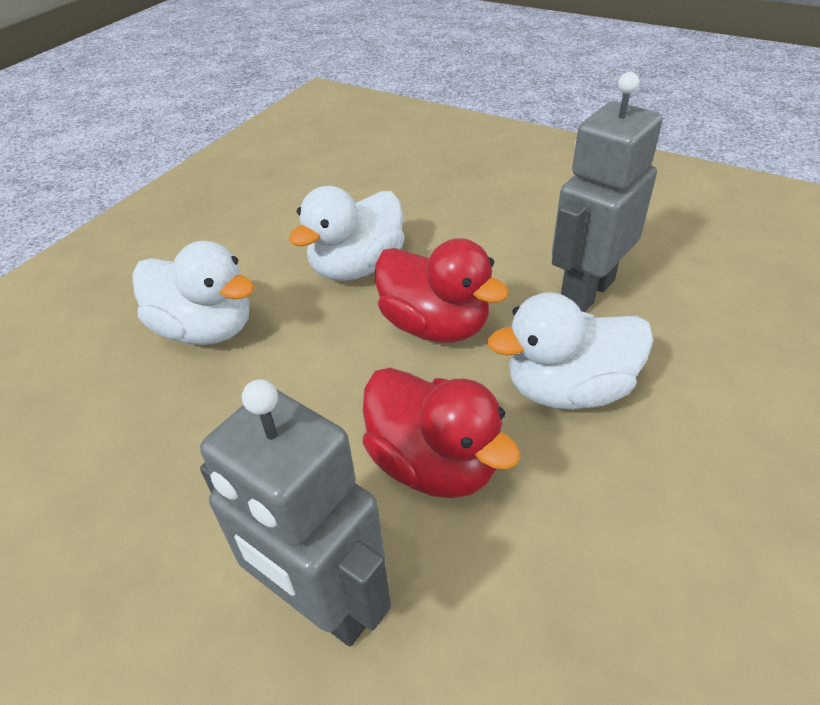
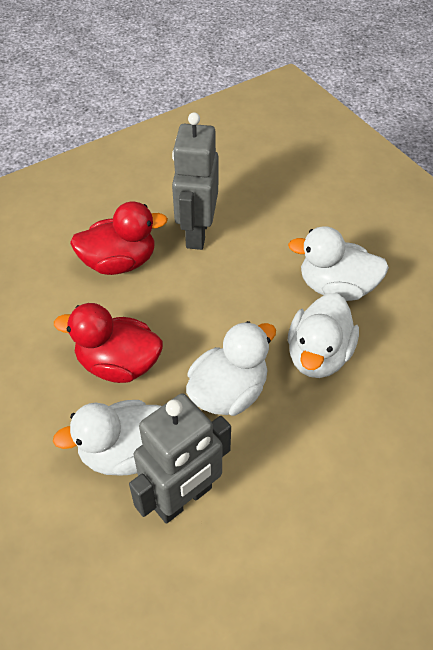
white duck: 3 -> 4

